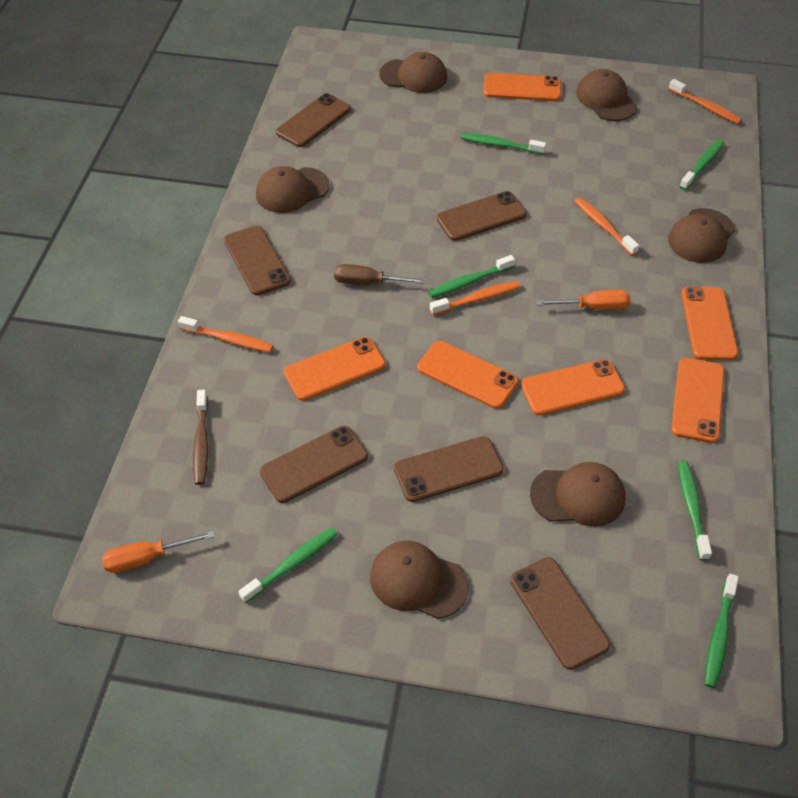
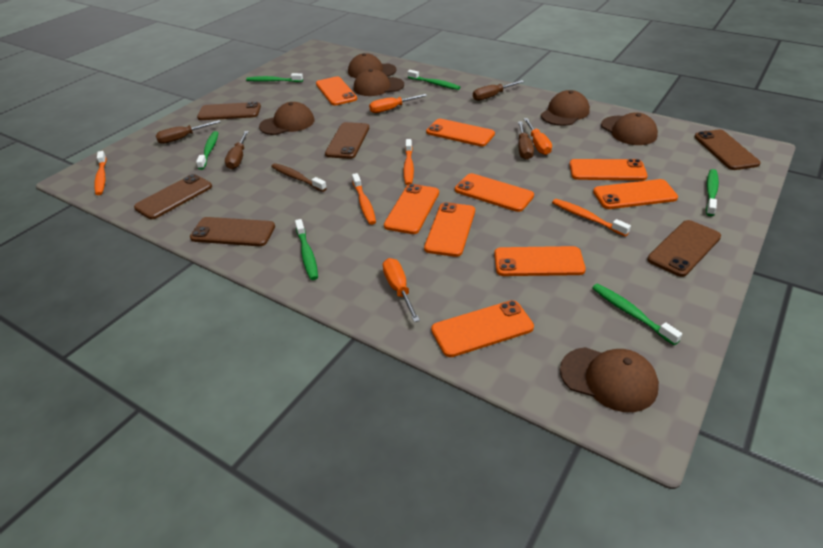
brown screwdriver: 1 -> 4
orange phone: 6 -> 9
orange screwdriver: 2 -> 3

